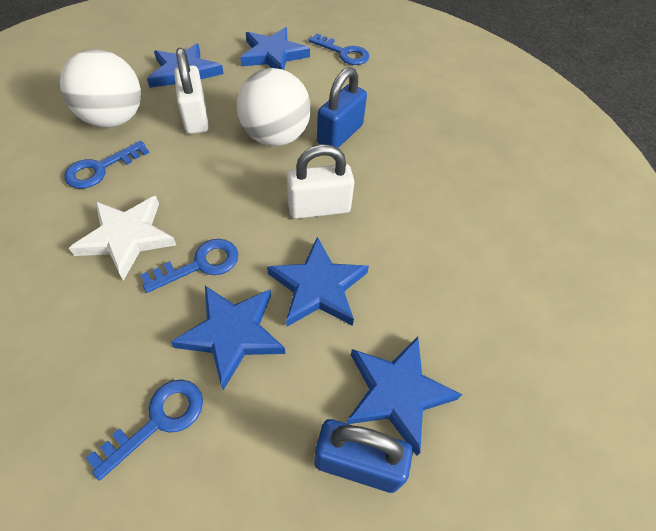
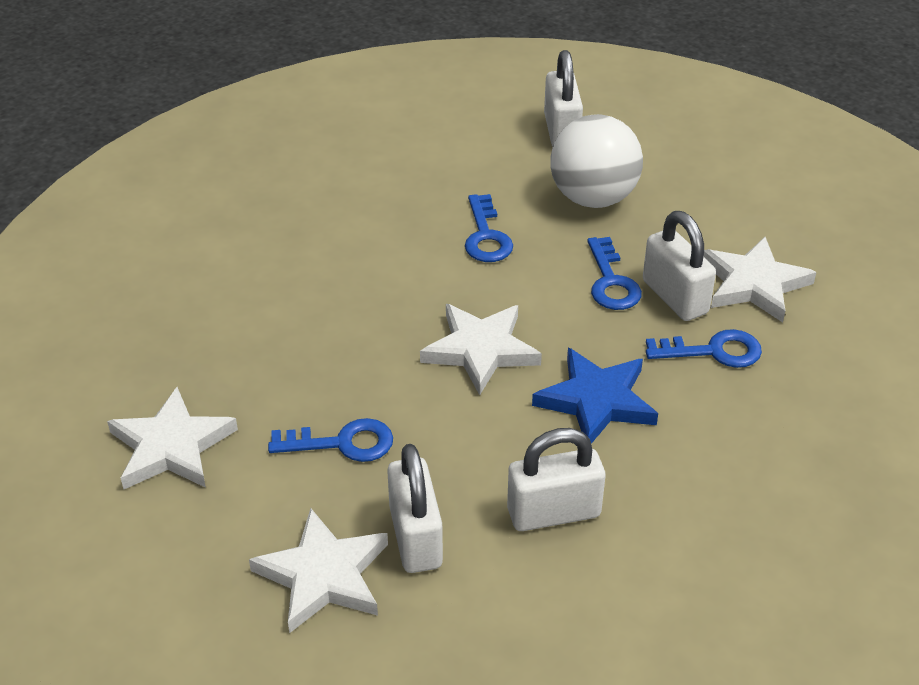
blue padlock: 2 -> 0
blue star: 5 -> 1
white ball: 2 -> 1
white padlock: 2 -> 4
white star: 1 -> 4

